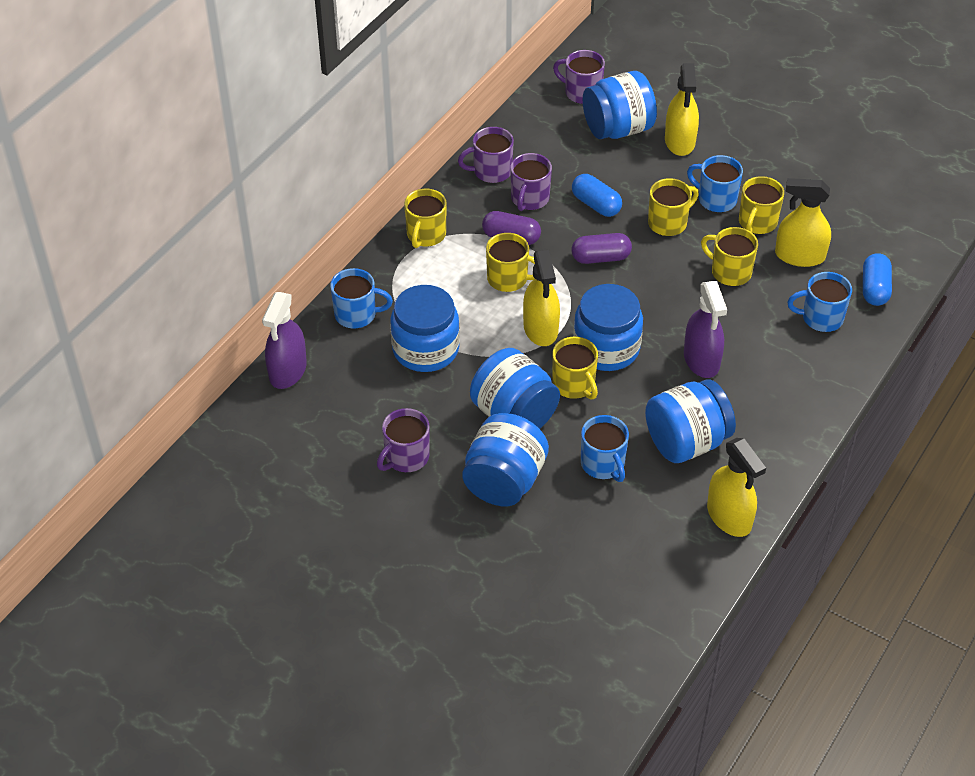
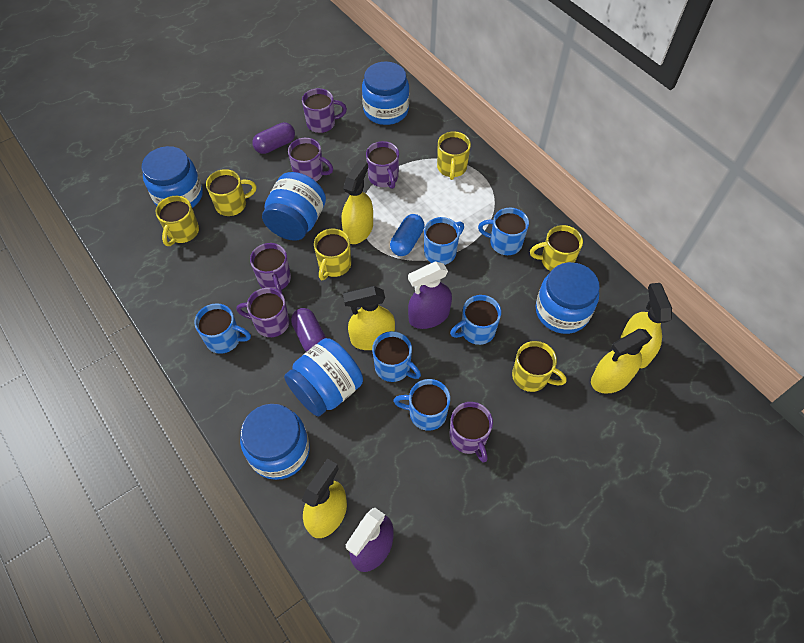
blue capsule: 2 -> 1
blue mug: 4 -> 6
purple mug: 4 -> 6
yellow spray bottle: 4 -> 5

